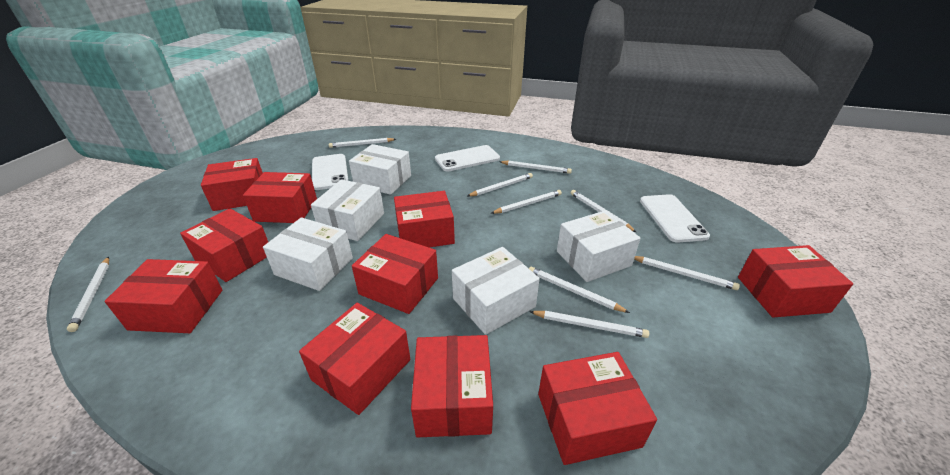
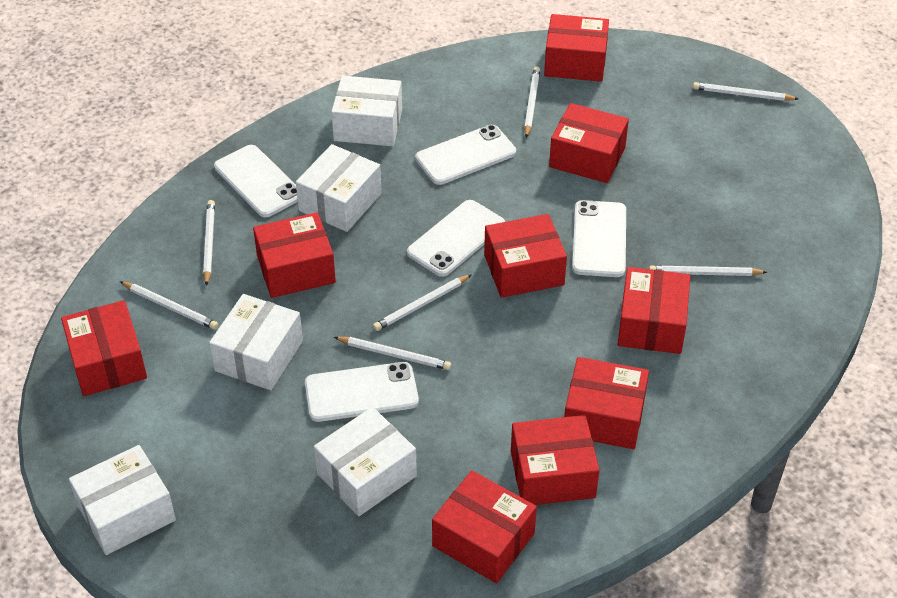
red box: 10 -> 9
white pencil: 9 -> 7
white phone: 3 -> 5

